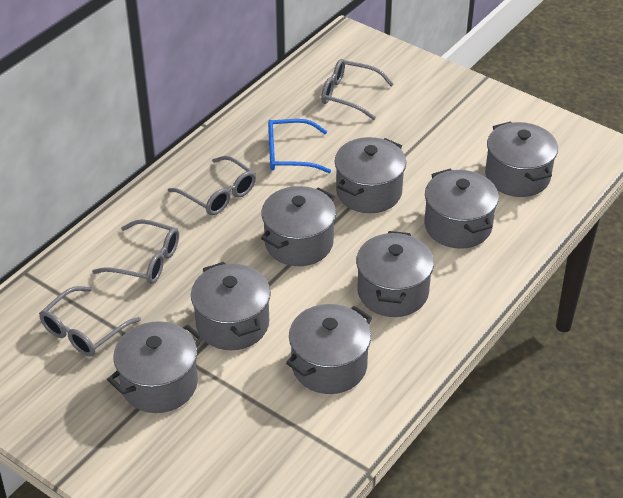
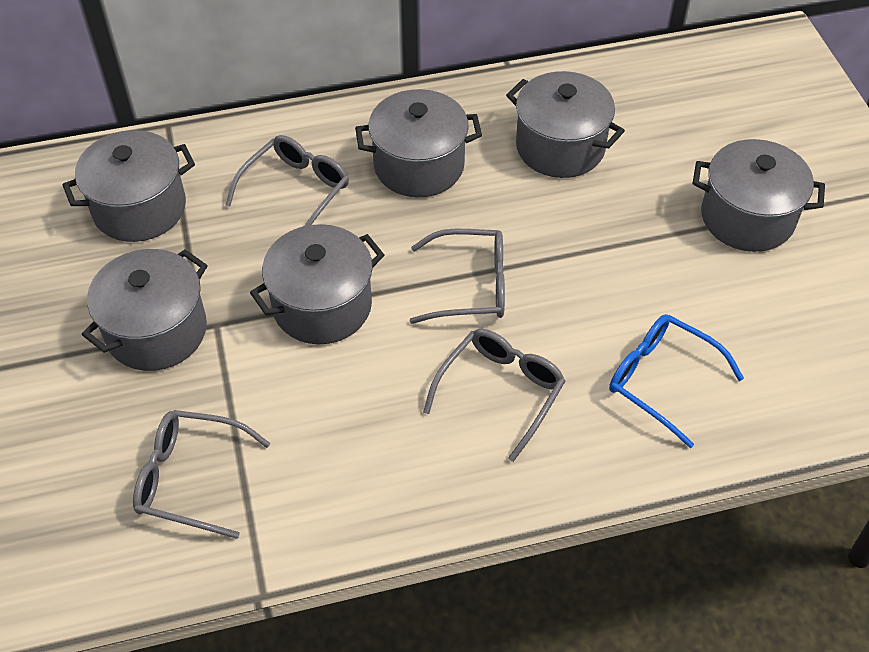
grey pot: 8 -> 6

